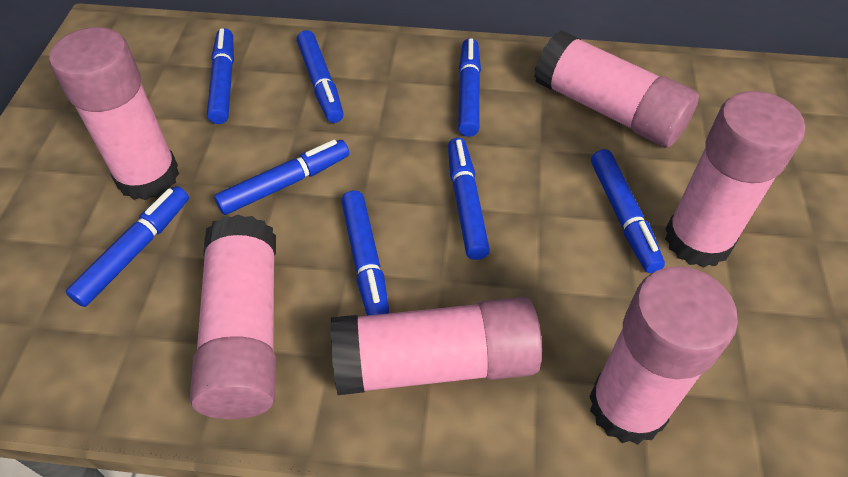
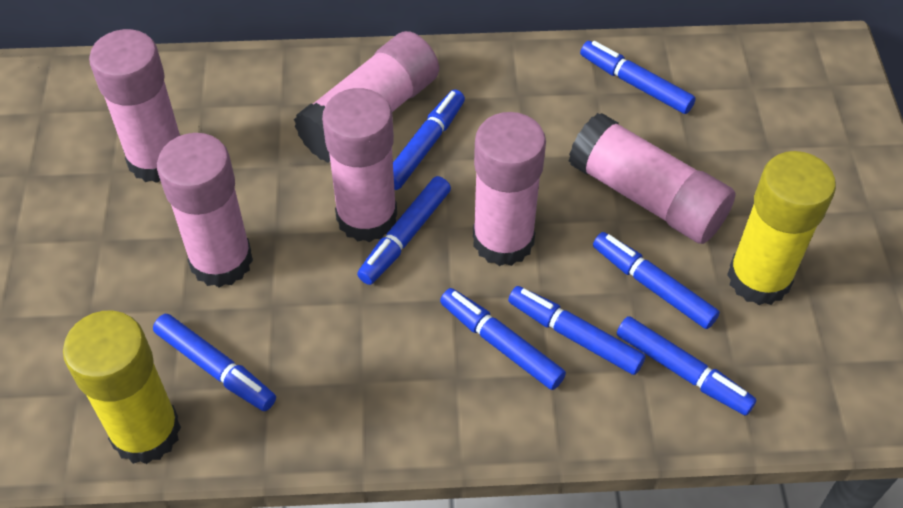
yellow glue stick: 0 -> 2

